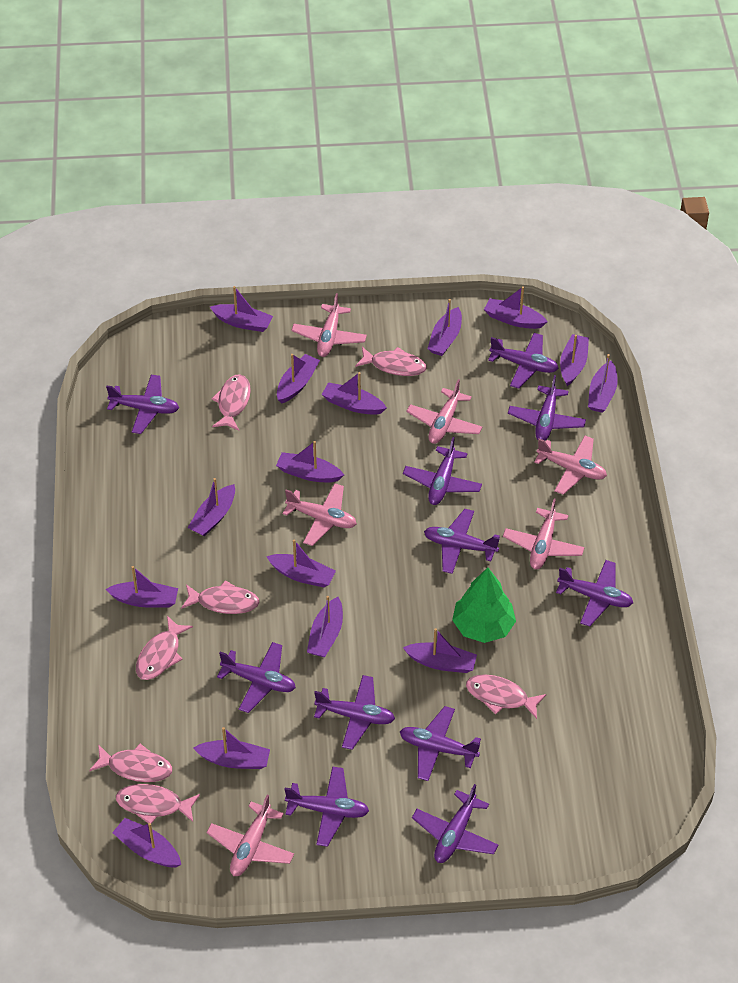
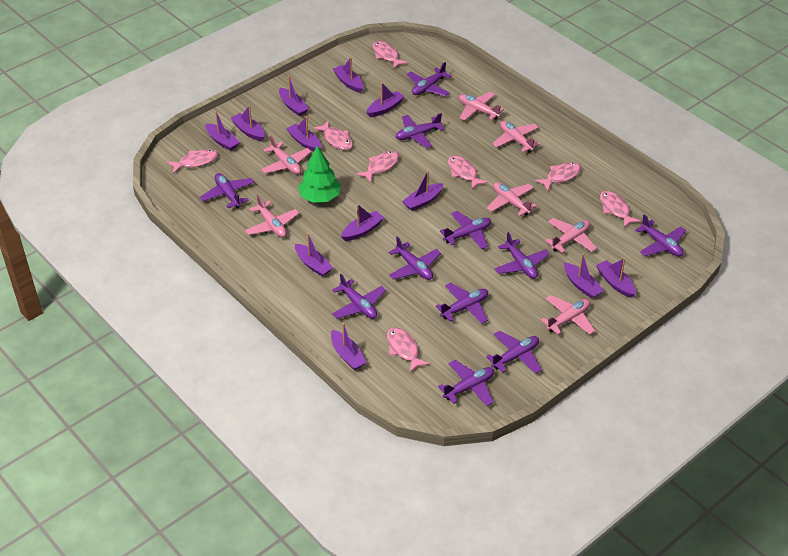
pink fish: 7 -> 8
pink plane: 6 -> 7
purple boat: 15 -> 12

